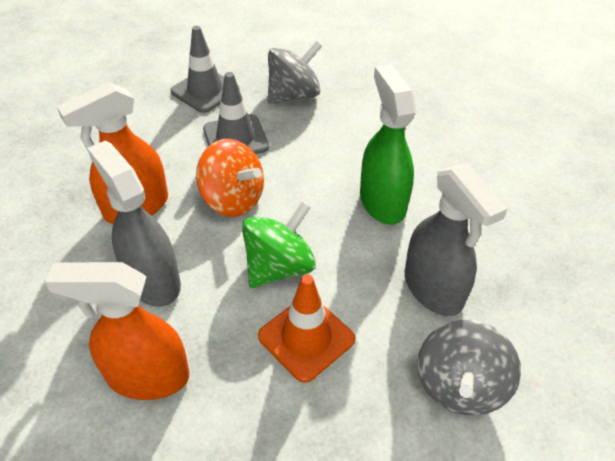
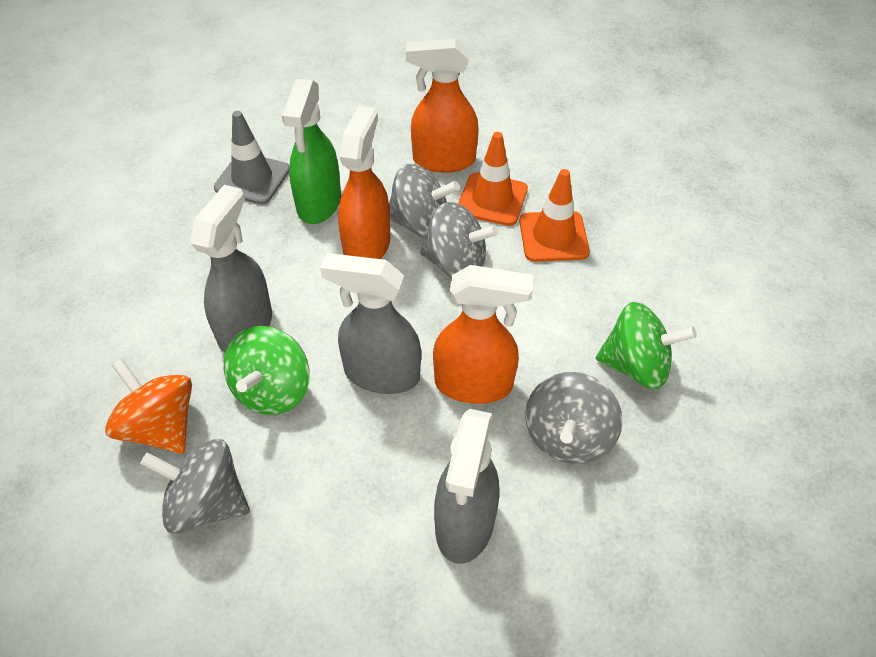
green spinning top: 1 -> 2
grey spinning top: 2 -> 4
grey spray bottle: 2 -> 3
grey traffic cone: 2 -> 1
orange spray bottle: 2 -> 3
orange traffic cone: 1 -> 2

